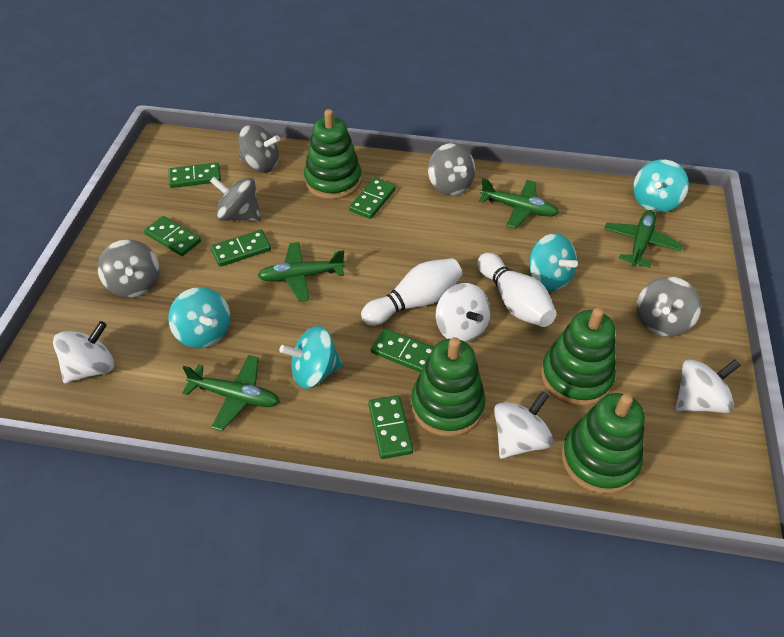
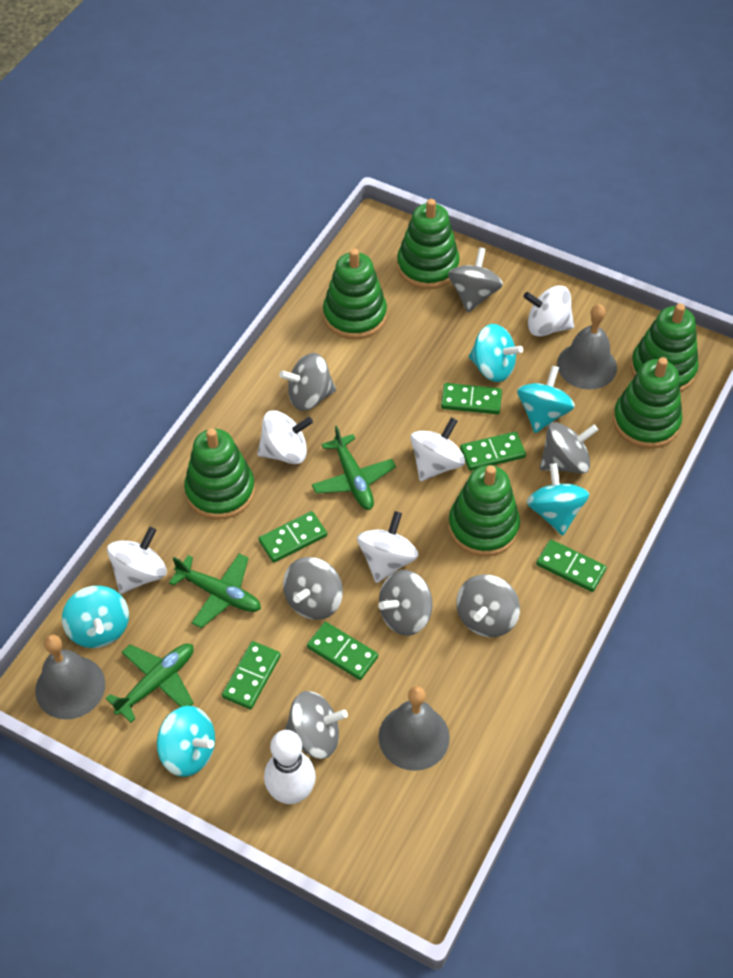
green plane: 4 -> 3
green stacking toy: 4 -> 6
grey bell: 0 -> 3
grey spinning top: 5 -> 7
turquoise spinning top: 4 -> 5
white bowling pin: 2 -> 1
white spinning top: 4 -> 5

